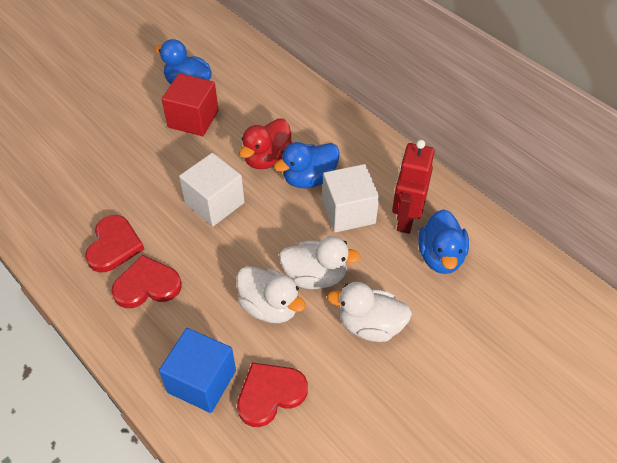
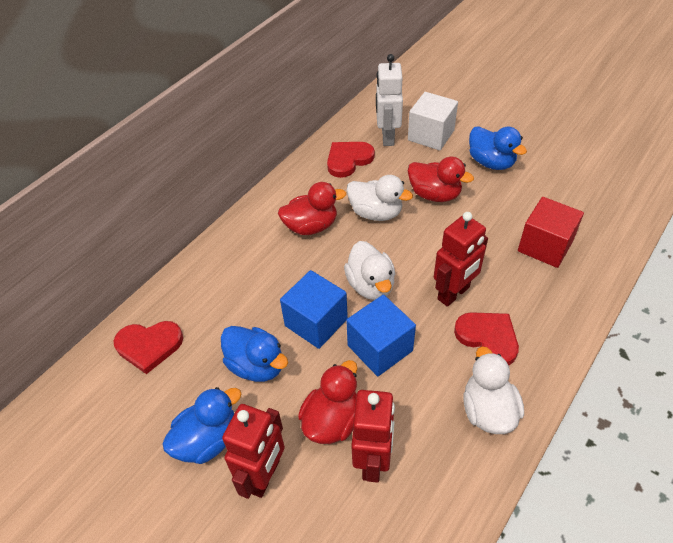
blue cube: 1 -> 2
red duck: 1 -> 3
red robot: 1 -> 3
white cube: 2 -> 1
white robot: 0 -> 1

